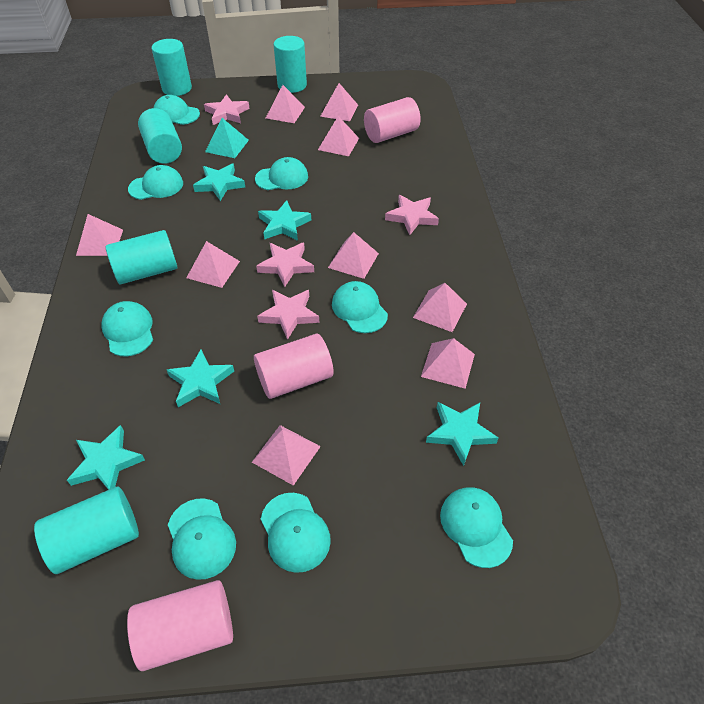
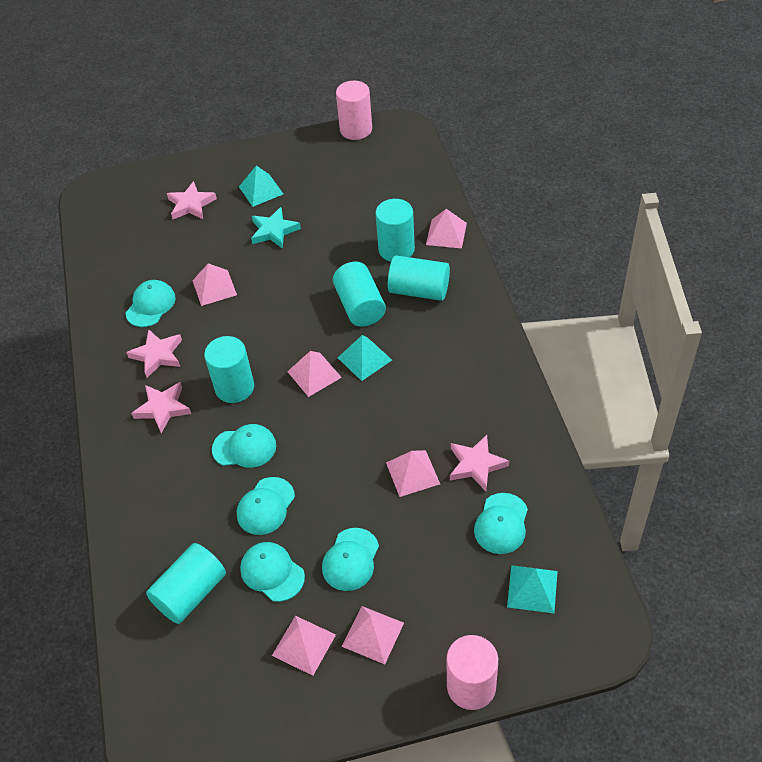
pink cylinder: 3 -> 2
pink pyramid: 9 -> 6
turquoise cap: 8 -> 6
turquoise pyramid: 1 -> 3
turquoise star: 5 -> 1

